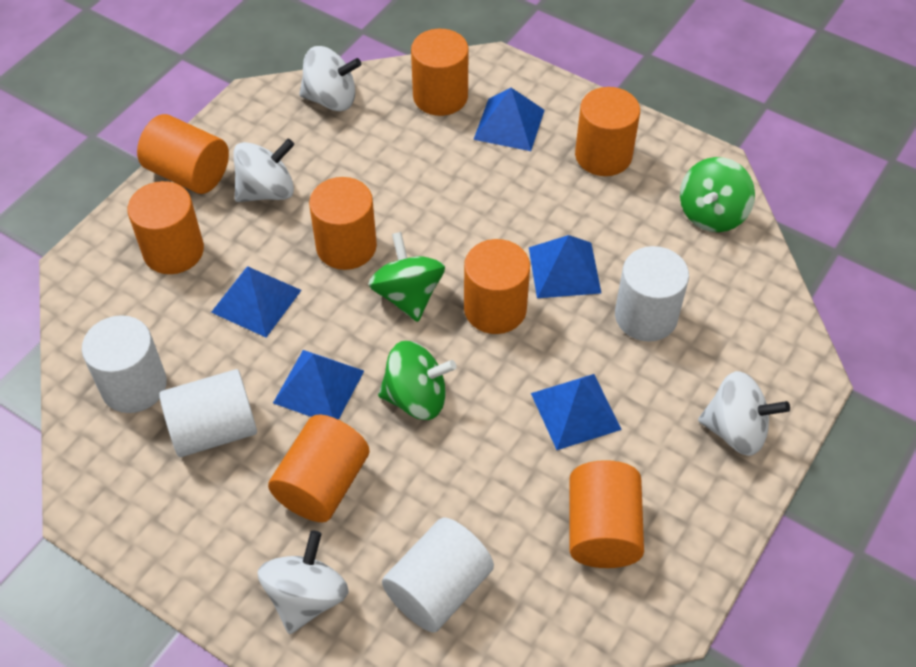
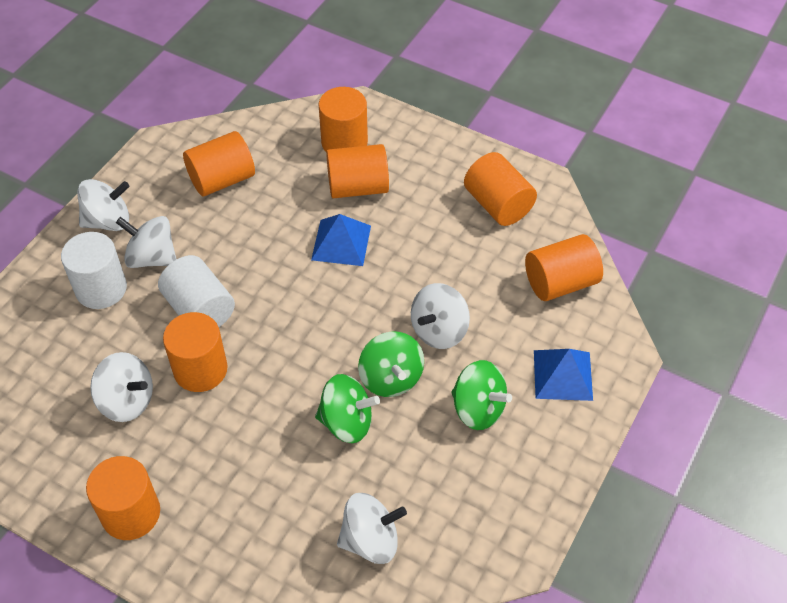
blue pyramid: 5 -> 2
orange cylinder: 8 -> 7
white cylinder: 4 -> 2
white spinning top: 4 -> 5

